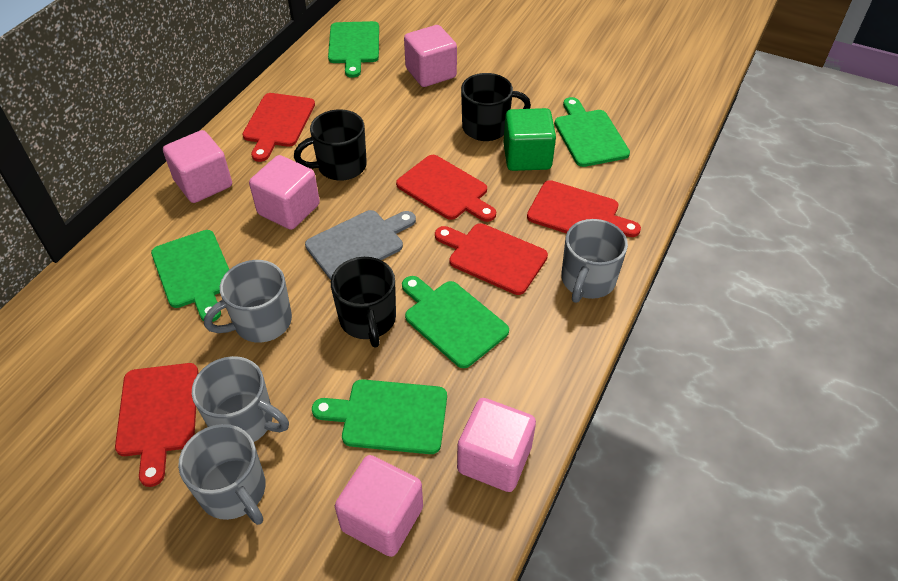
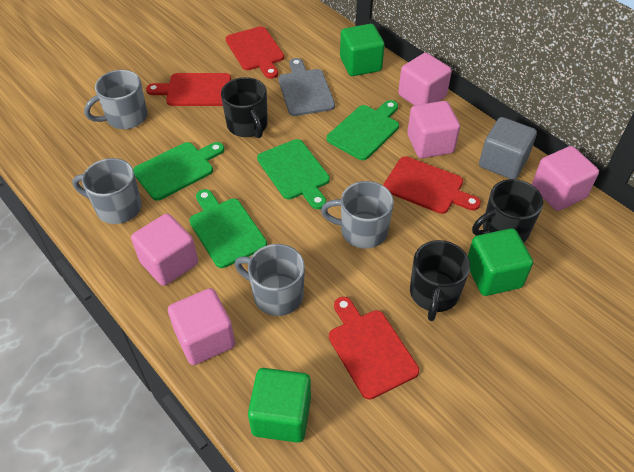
green cube: 1 -> 3
green cutting board: 5 -> 4
grey cube: 0 -> 1
red cutting board: 5 -> 4

